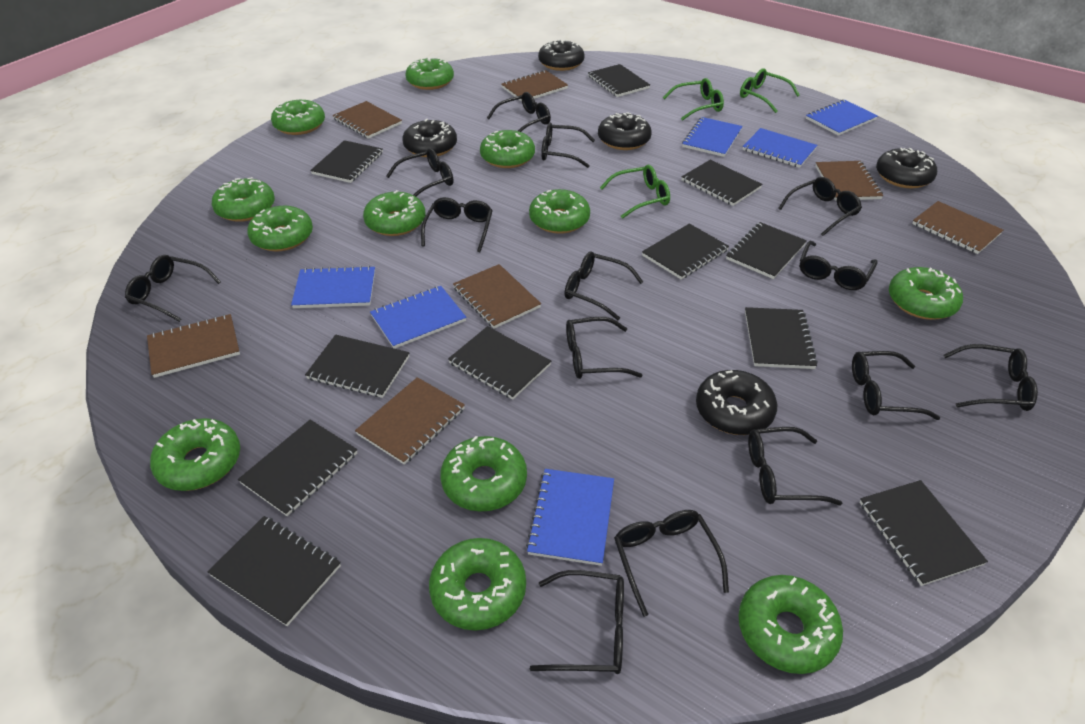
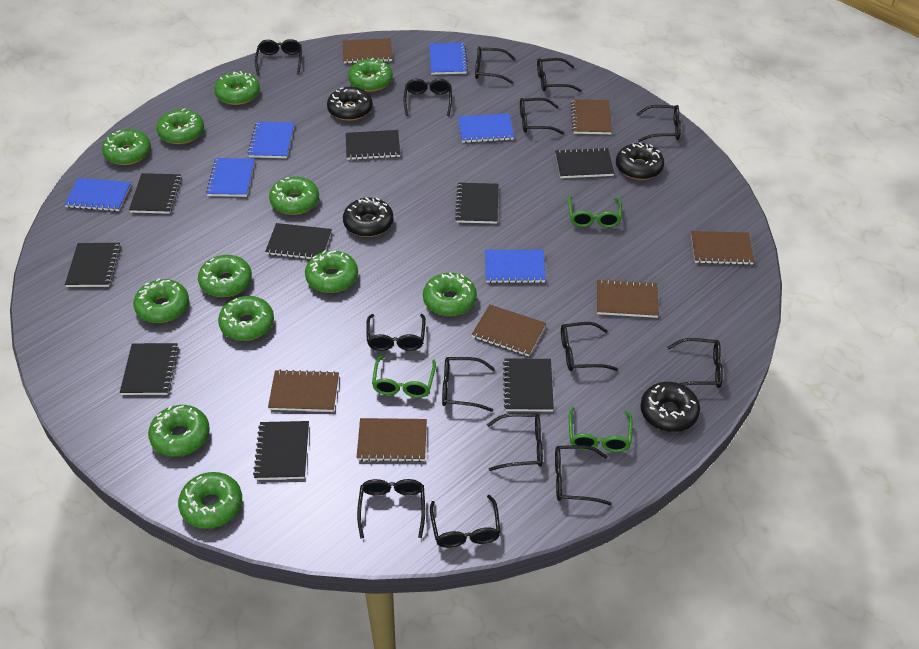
black donut: 5 -> 4
black notebook: 11 -> 9

